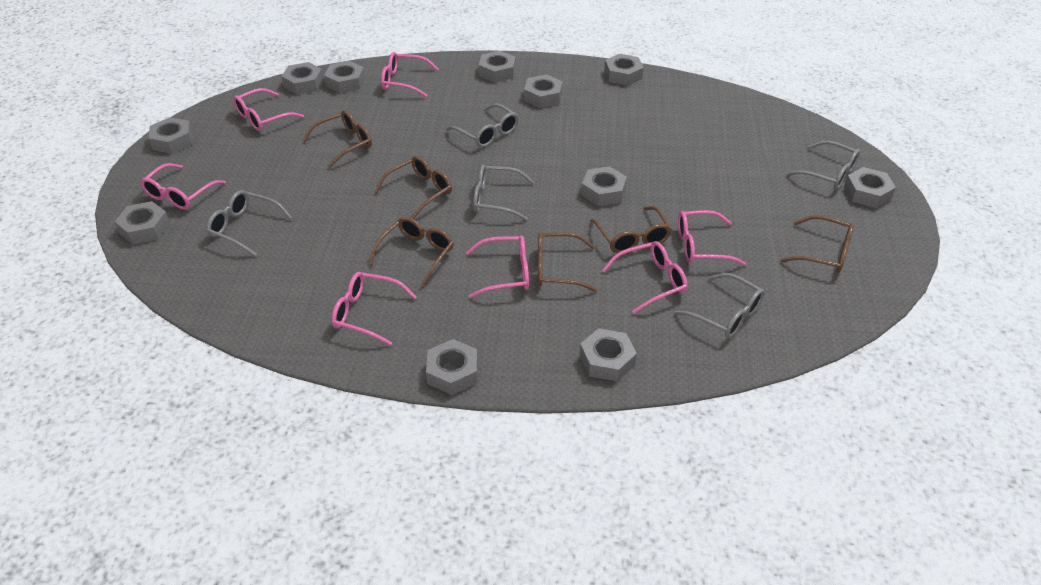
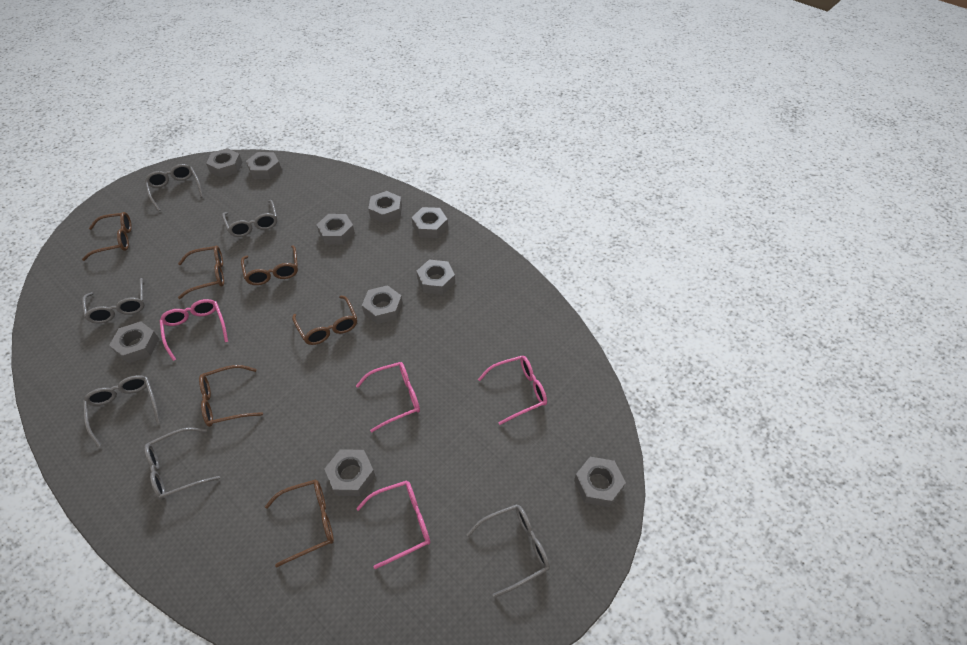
grey glasses: 5 -> 6
grey nut: 11 -> 10
pink glasses: 7 -> 4

